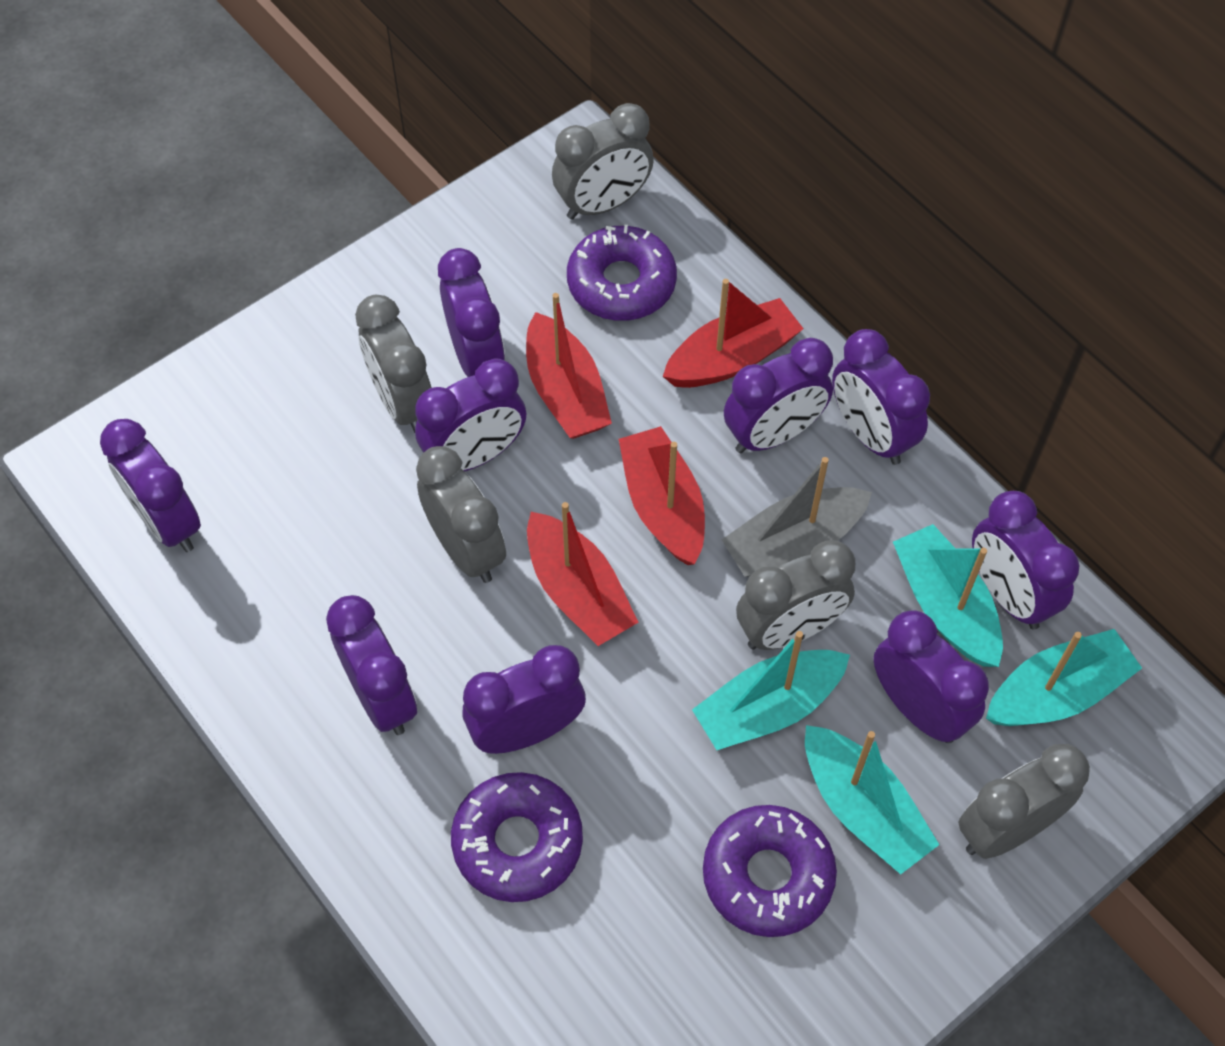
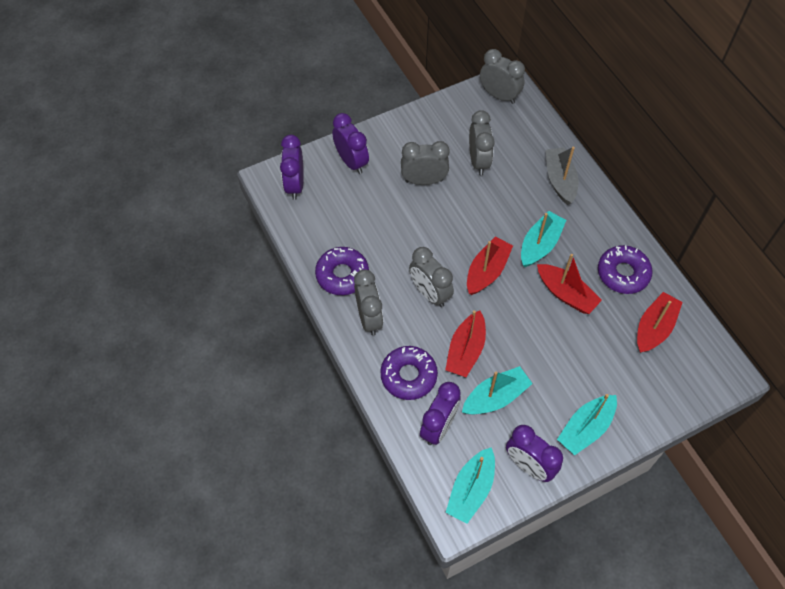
purple clock: 9 -> 4

